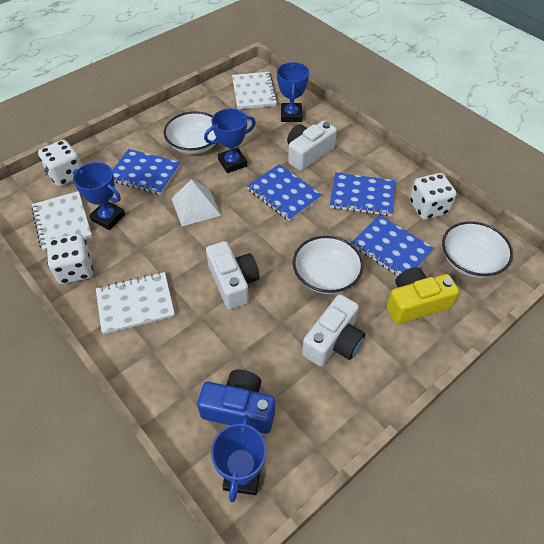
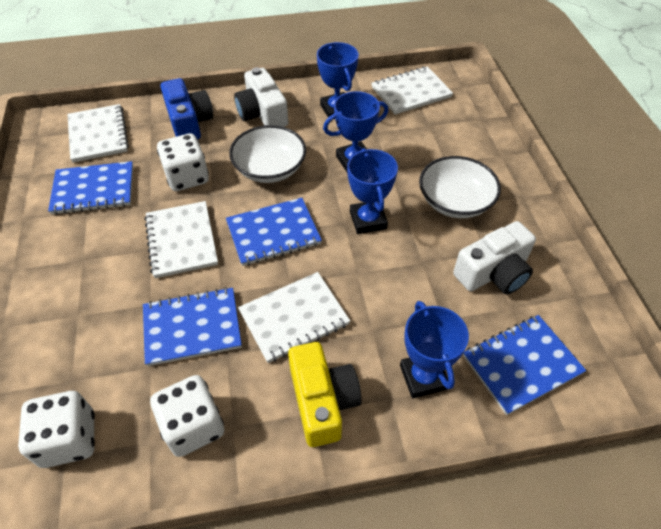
white bowl: 3 -> 2
white camera: 3 -> 2
white notebook: 3 -> 4
white pyramid: 1 -> 0

